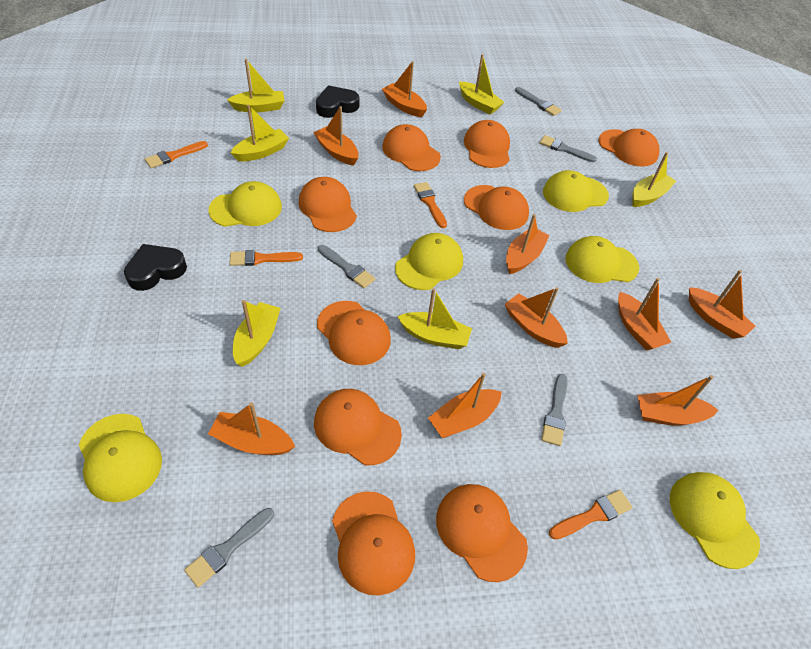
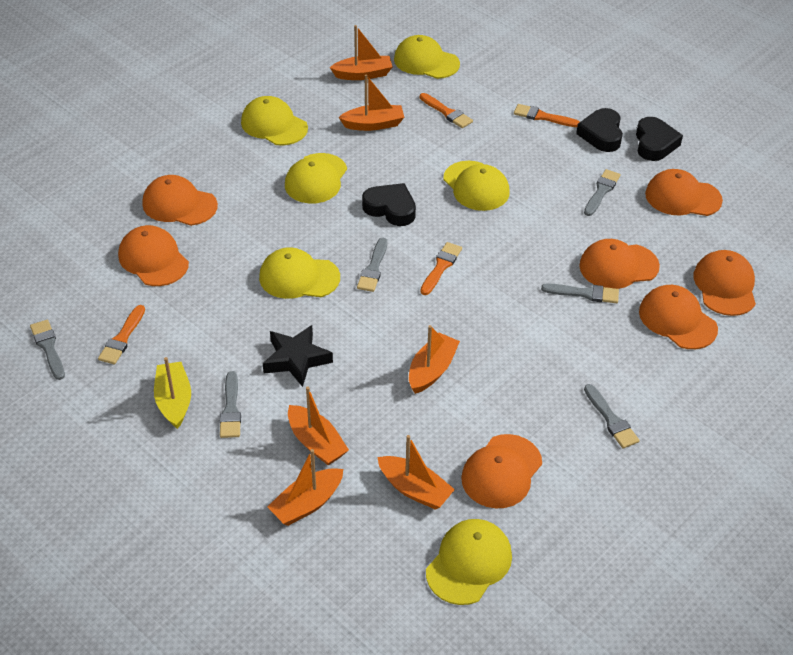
black heart: 2 -> 3
black star: 0 -> 1
grey brush: 5 -> 6
orange boat: 9 -> 6
orange cap: 9 -> 7
yellow boat: 6 -> 1

